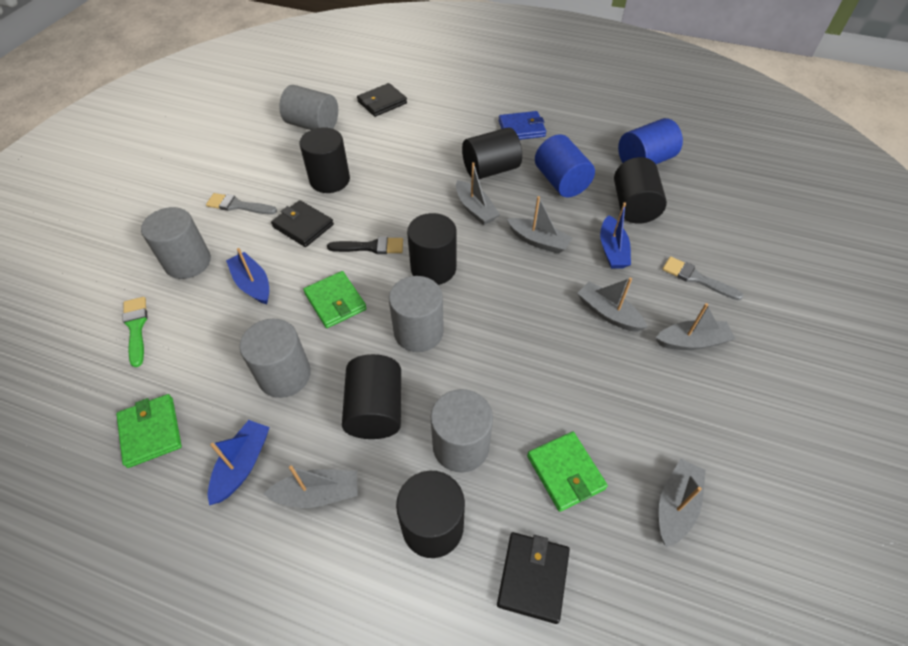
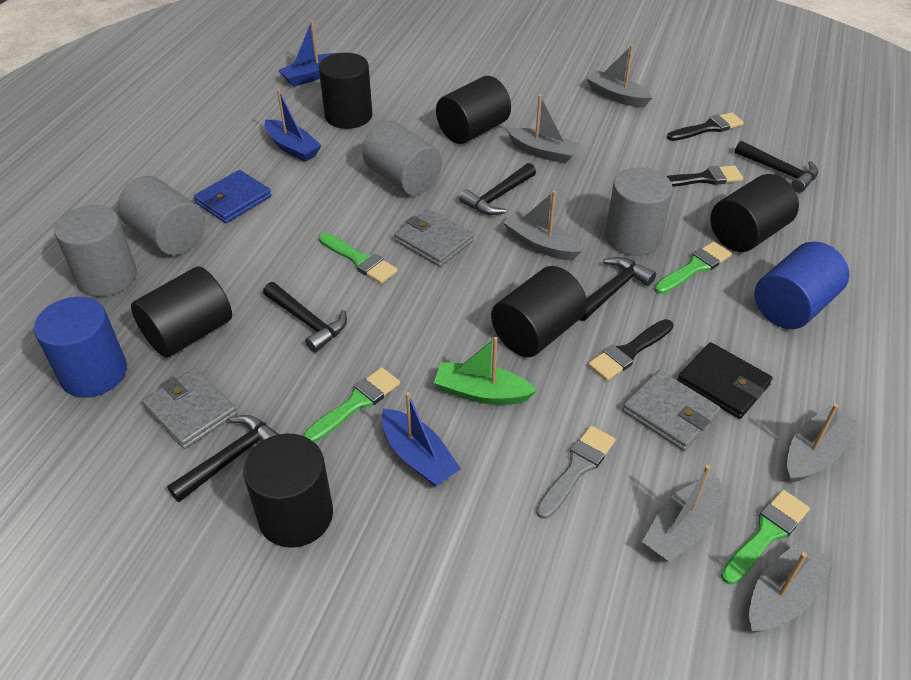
black brush: 1 -> 3
black hammer: 0 -> 5
black wallet: 3 -> 1
green boat: 0 -> 1
green brush: 1 -> 4
green wallet: 3 -> 0
grey brush: 2 -> 1
grey cylinder: 5 -> 4
grey wallet: 0 -> 3

